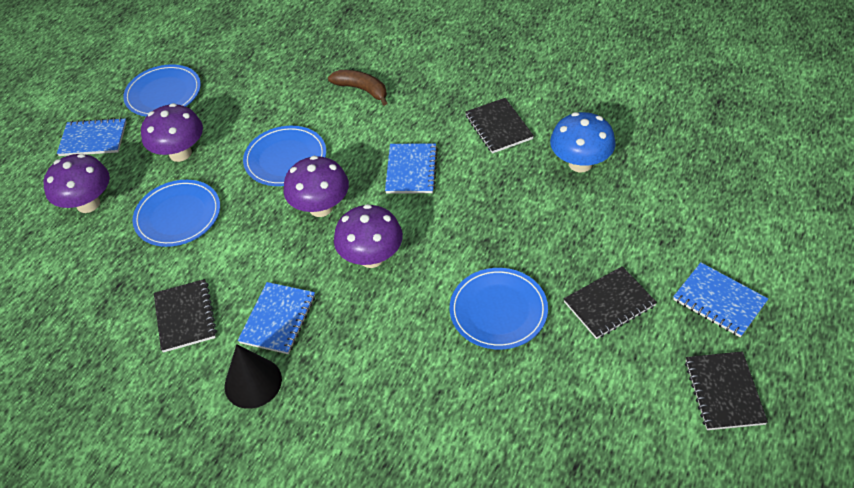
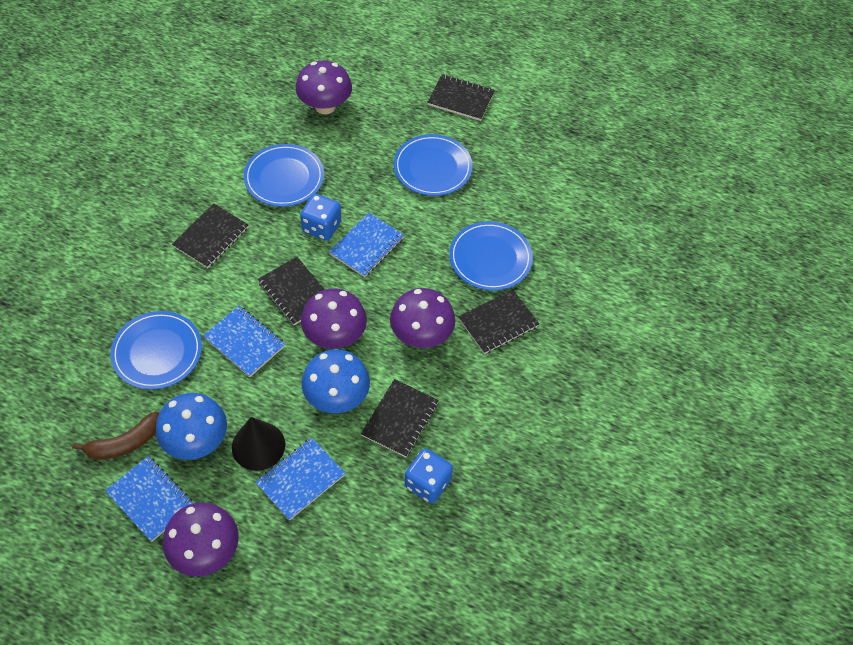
black notebook: 4 -> 5
blue dice: 0 -> 2
blue mushroom: 1 -> 2

